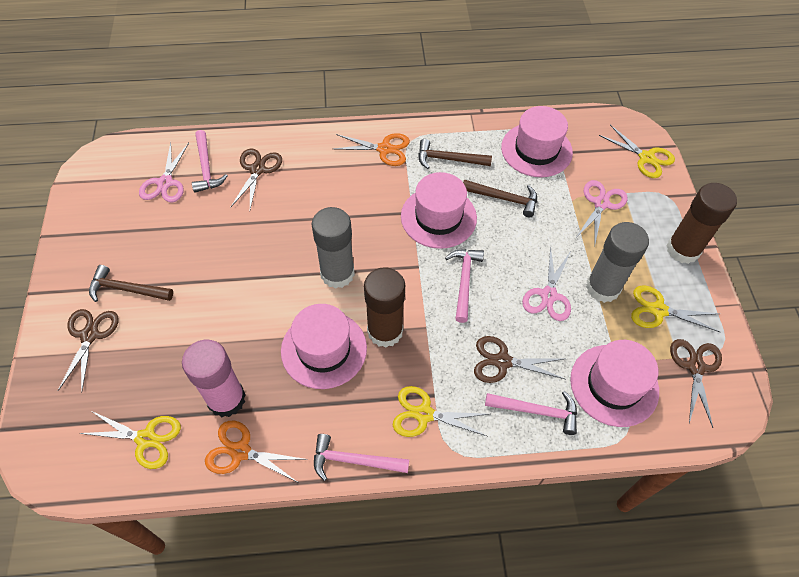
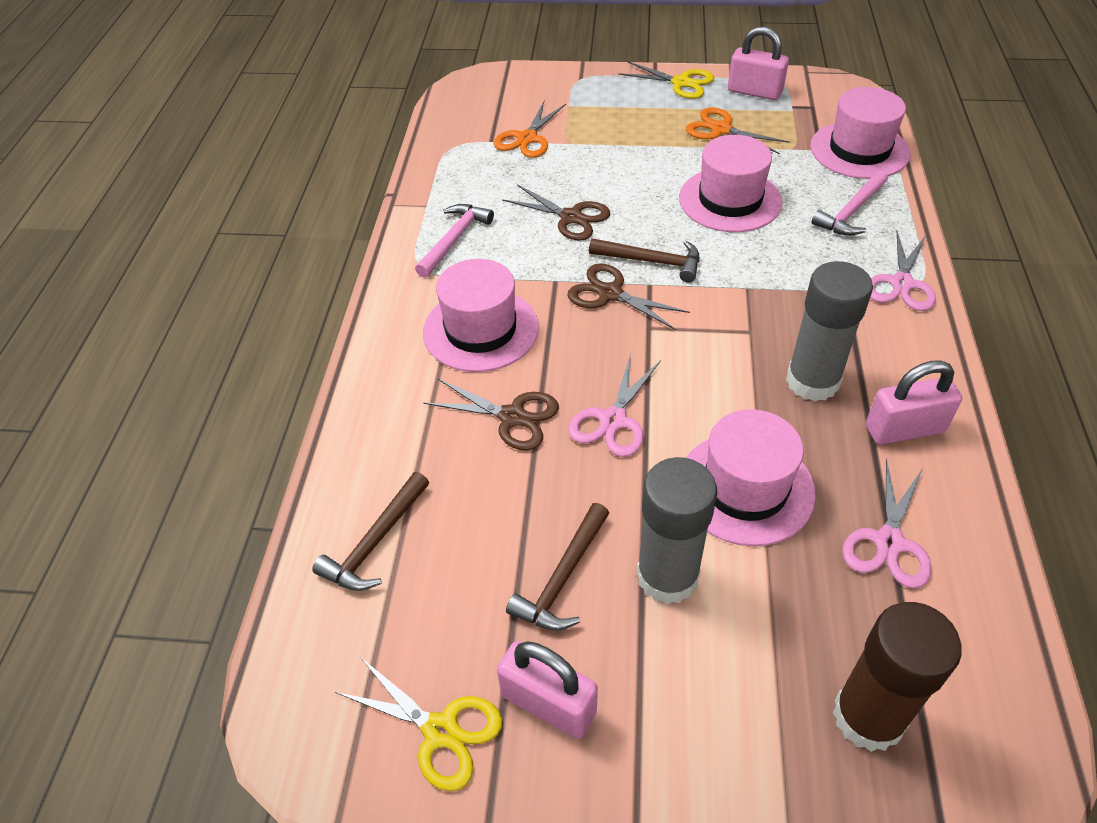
brown glue stick: 2 -> 1
brown scissors: 4 -> 3
pink glue stick: 1 -> 0
pink hammer: 4 -> 2
pink padlock: 0 -> 3
yellow scissors: 4 -> 2

